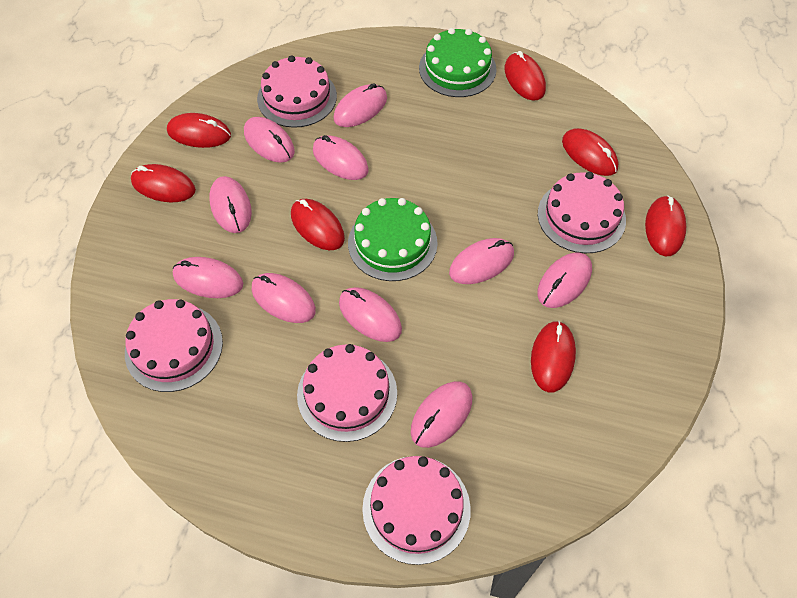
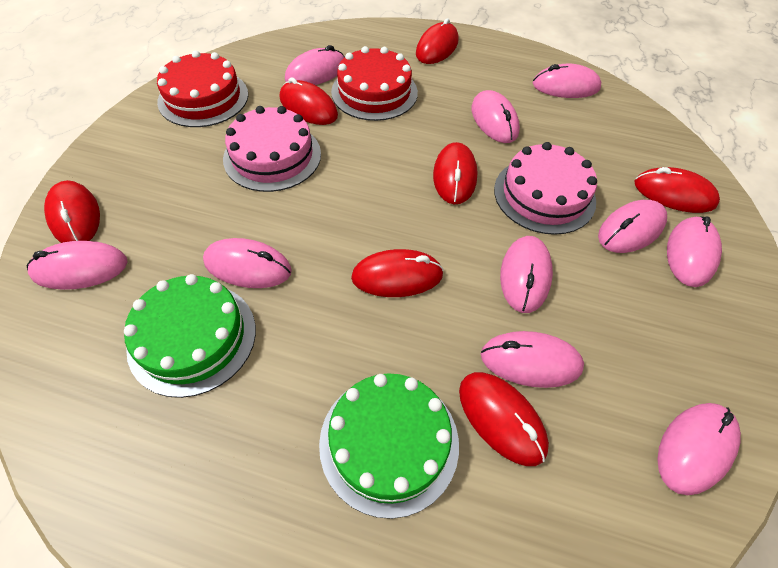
pink cake: 5 -> 2
red cake: 0 -> 2

